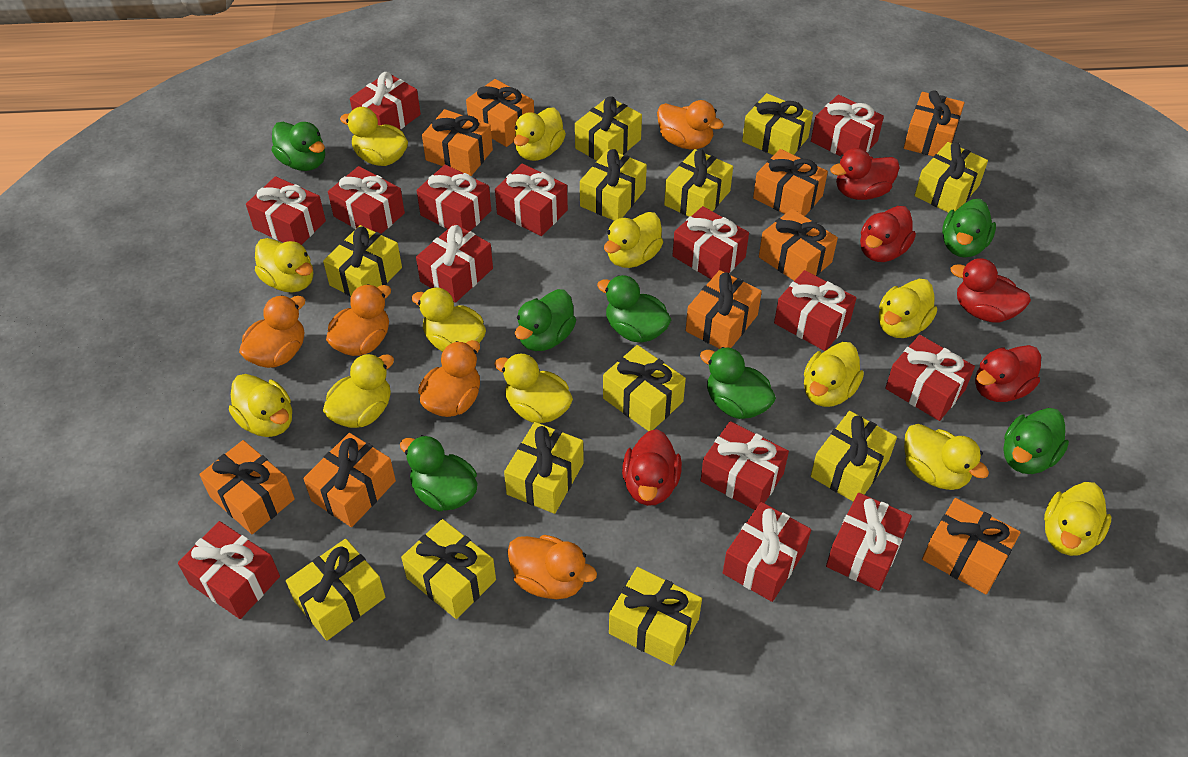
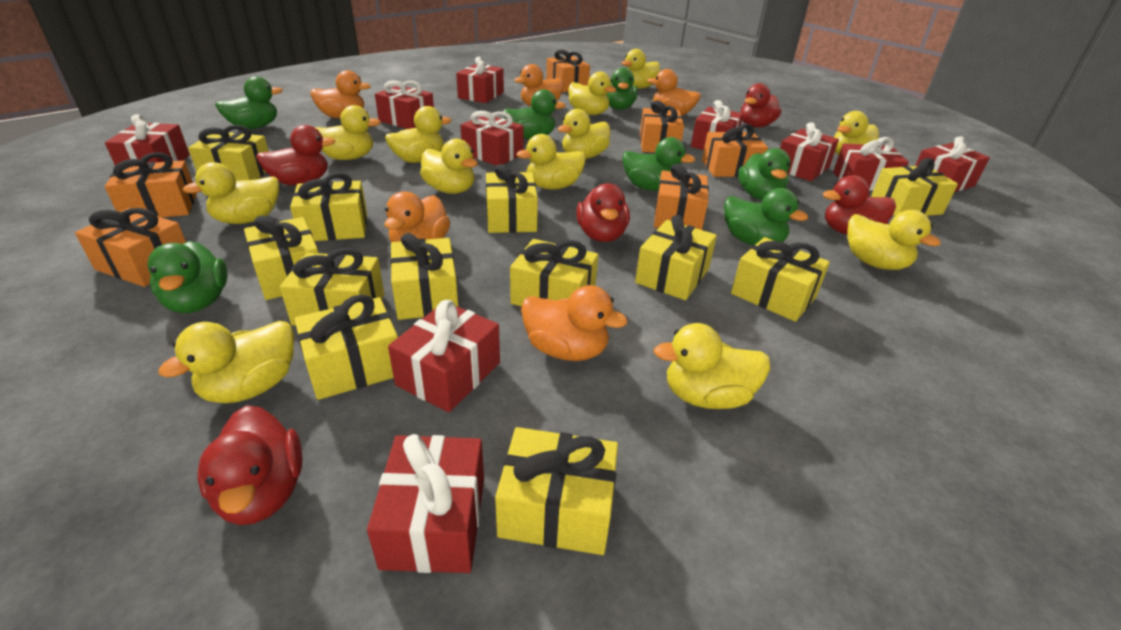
orange gift: 9 -> 6
red gift: 14 -> 10

